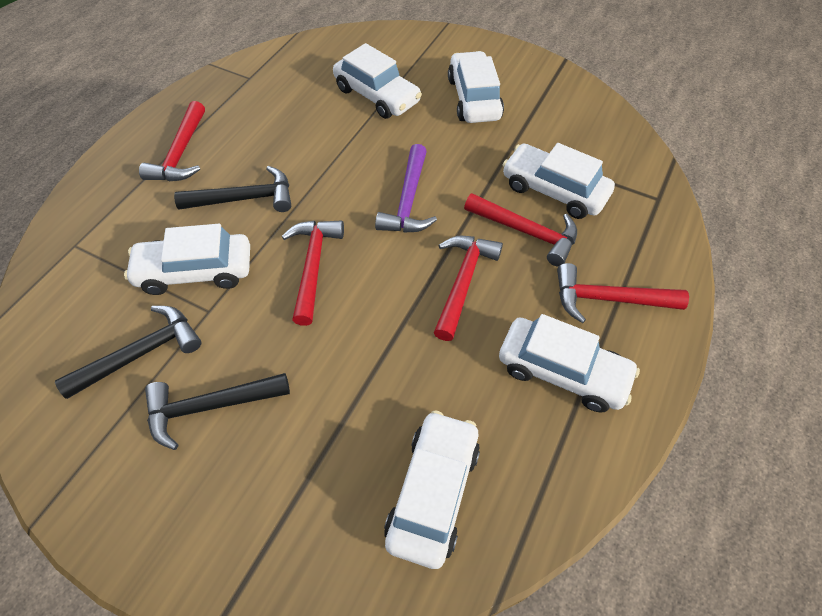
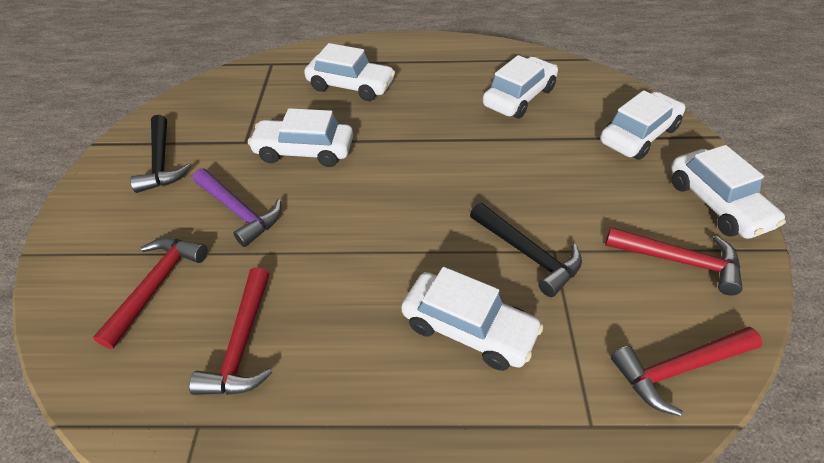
black hammer: 3 -> 2
red hammer: 5 -> 4

